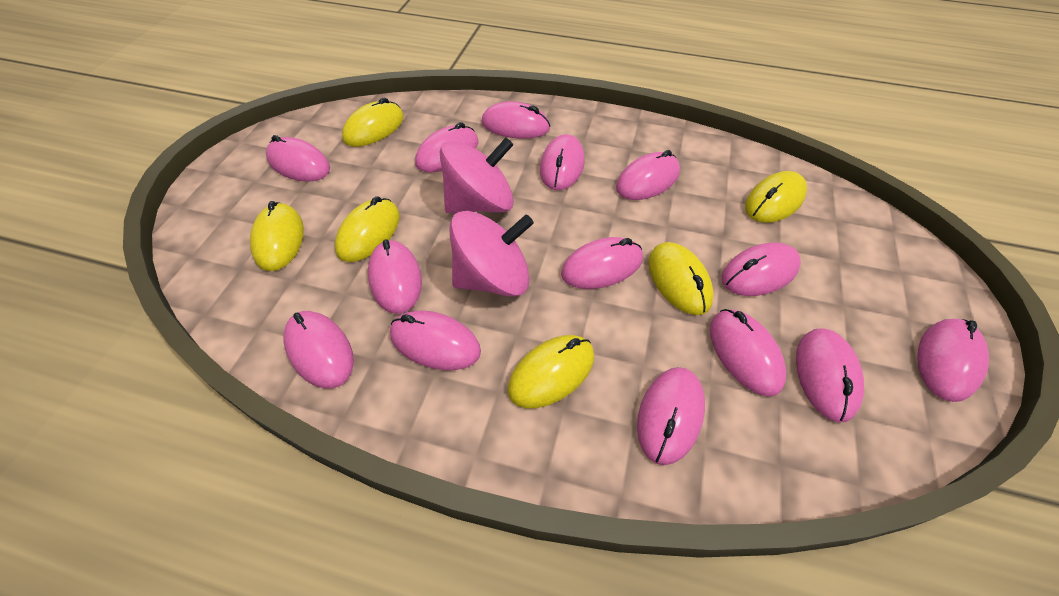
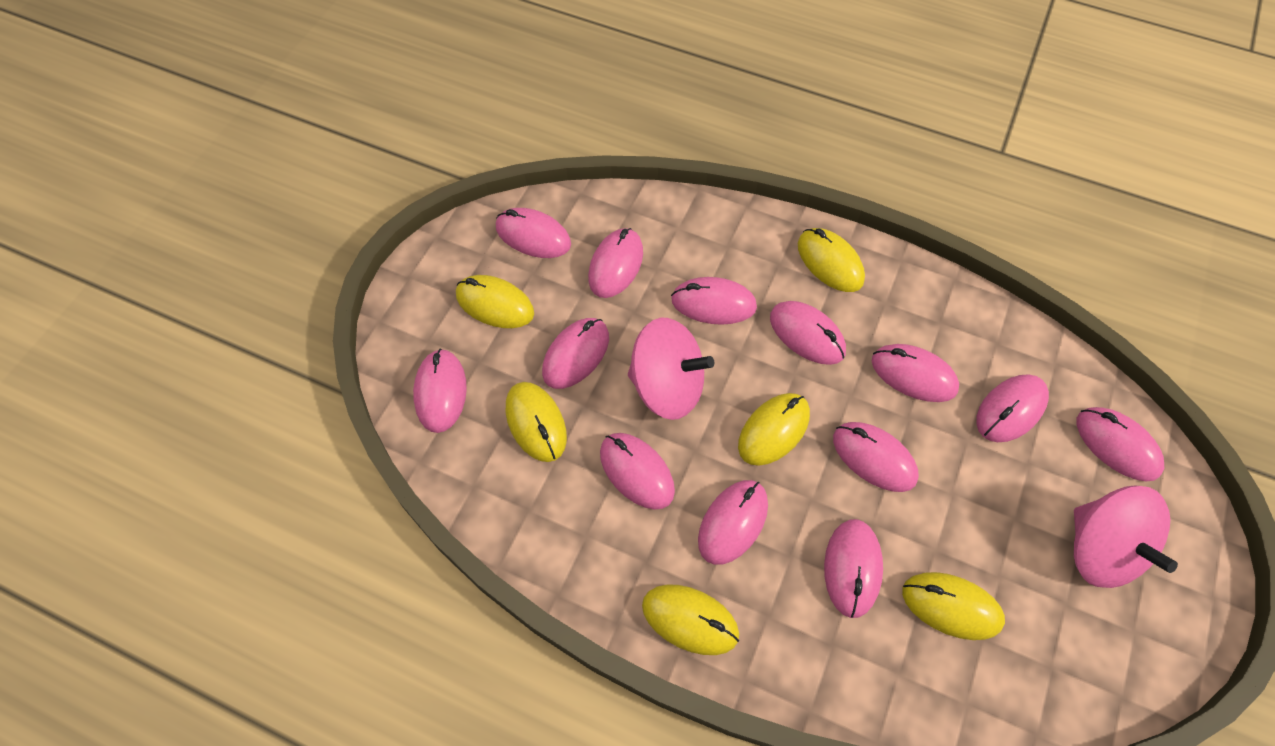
pink mouse: 14 -> 13

